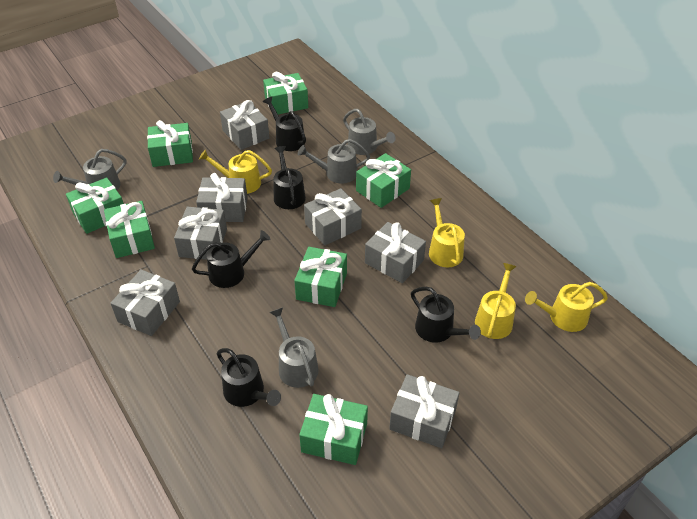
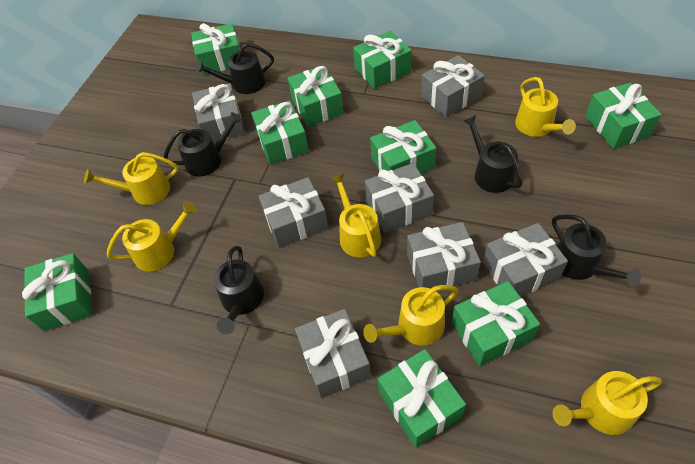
green gift: 7 -> 9
grey watering can: 4 -> 0
yellow watering can: 4 -> 6

